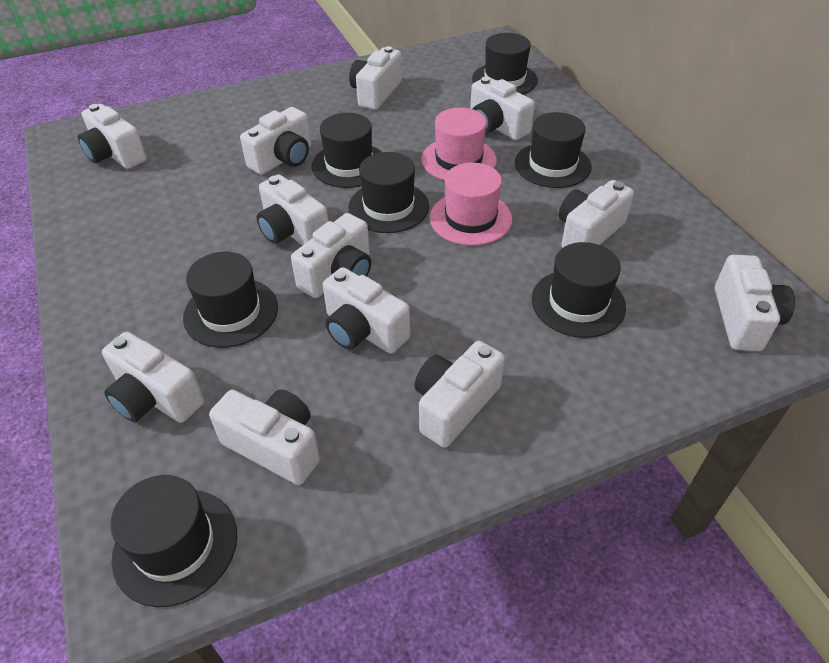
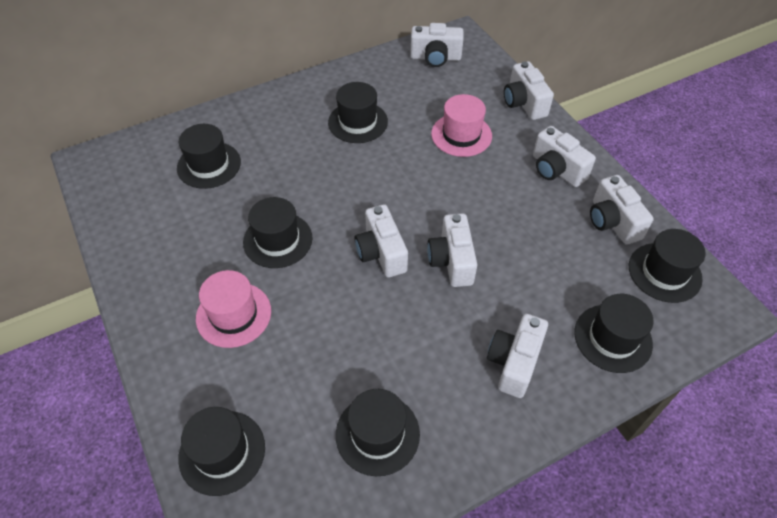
white camera: 12 -> 7

